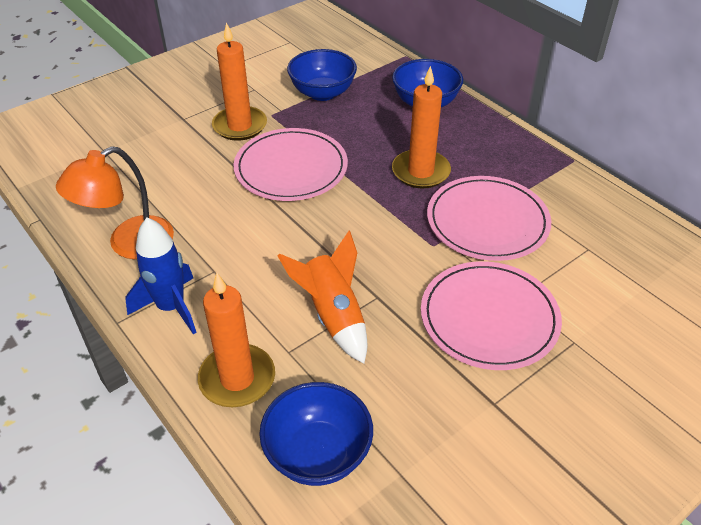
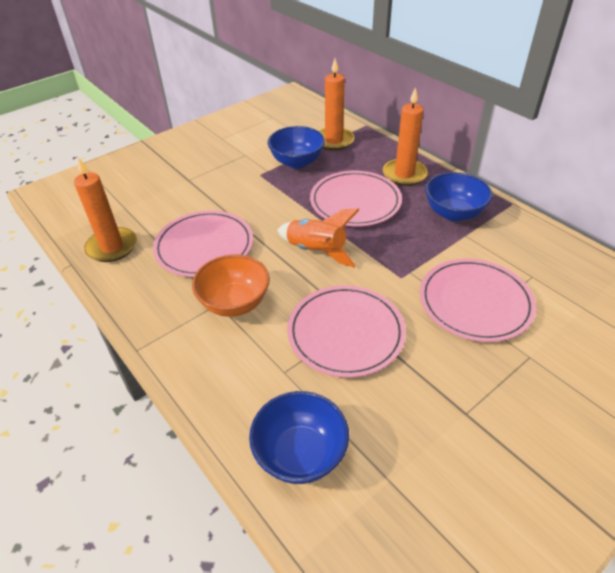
blue rocket: 1 -> 0
orange bowl: 0 -> 1
orange lamp: 1 -> 0
pink plate: 3 -> 4

